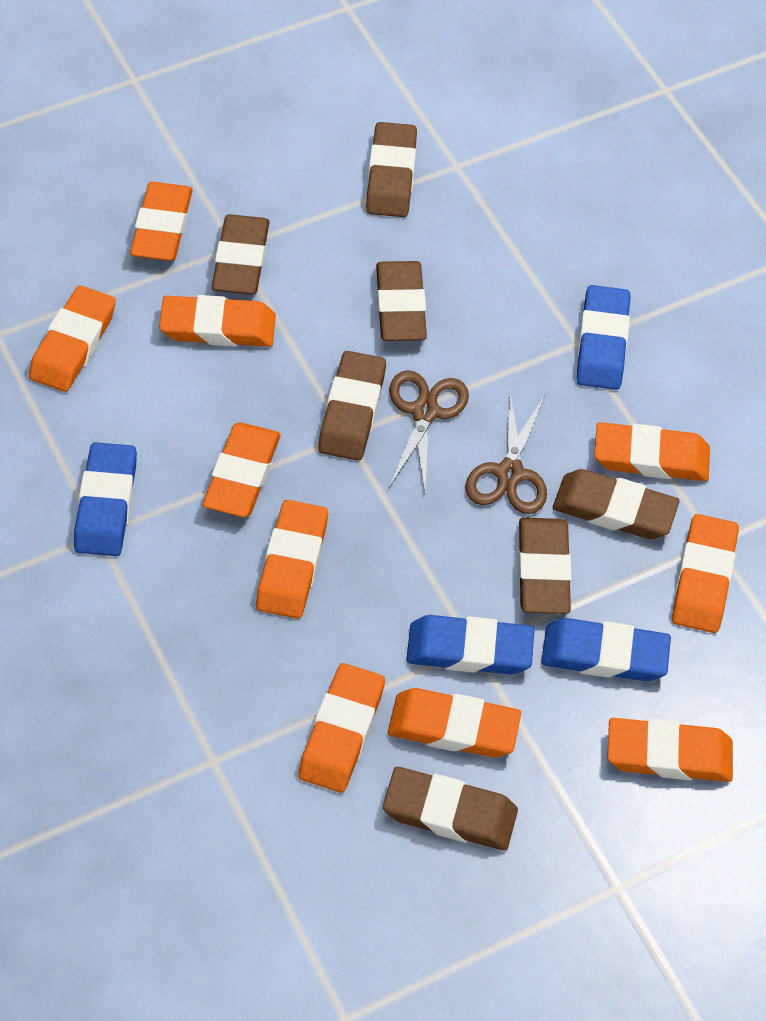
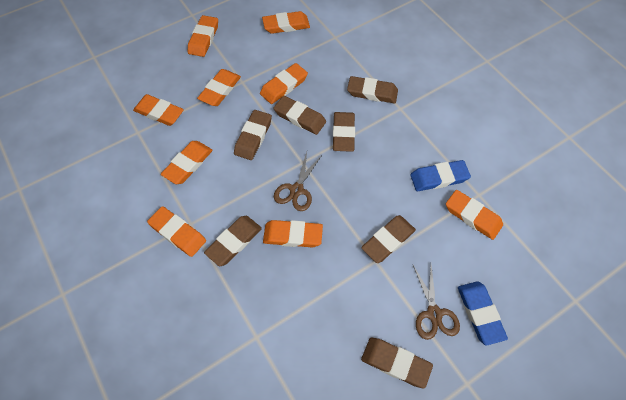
blue eraser: 4 -> 2
orange eraser: 10 -> 9

